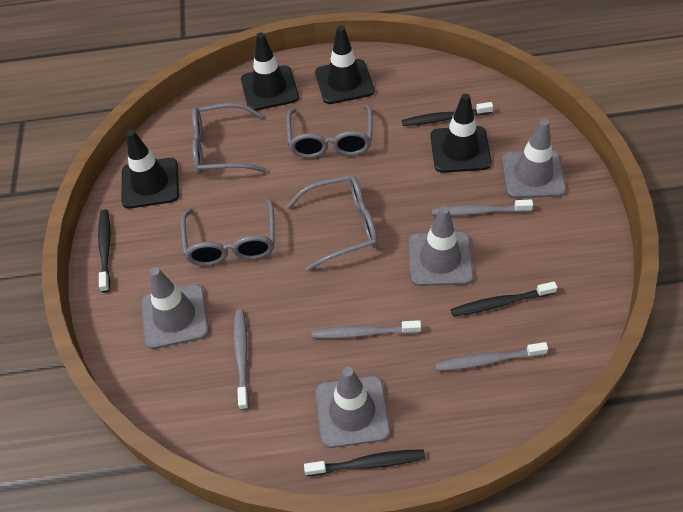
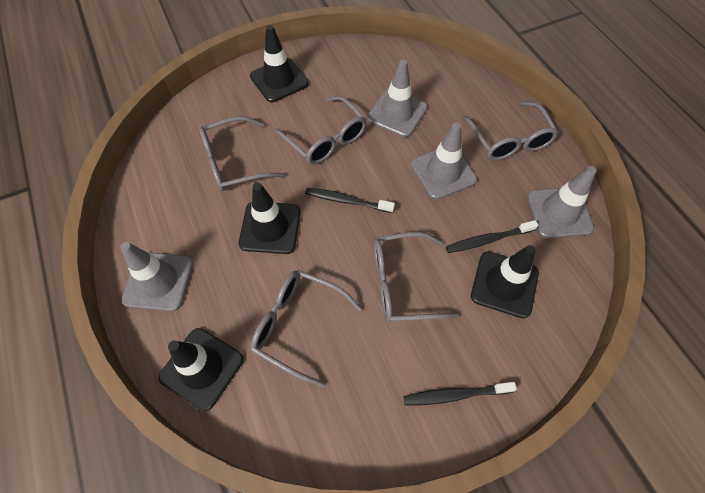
black toothbrush: 4 -> 3
grey glasses: 4 -> 5
grey toothbrush: 4 -> 0

